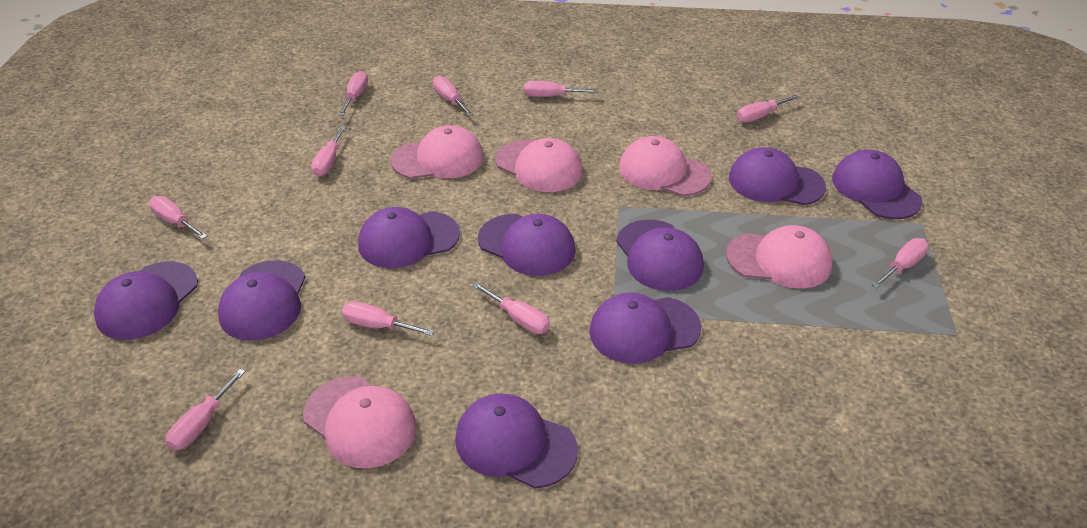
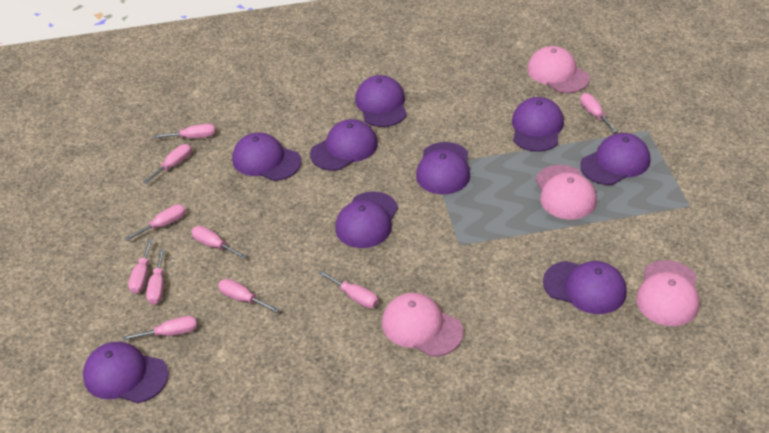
pink cap: 5 -> 4

